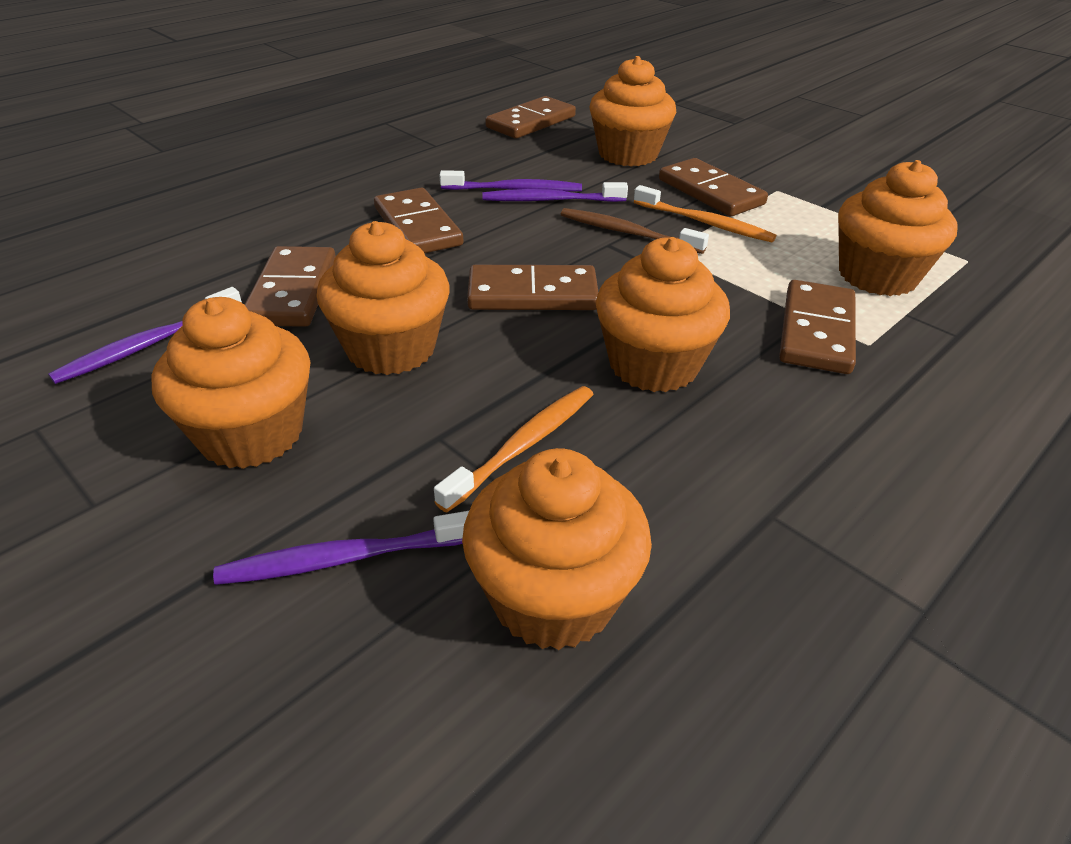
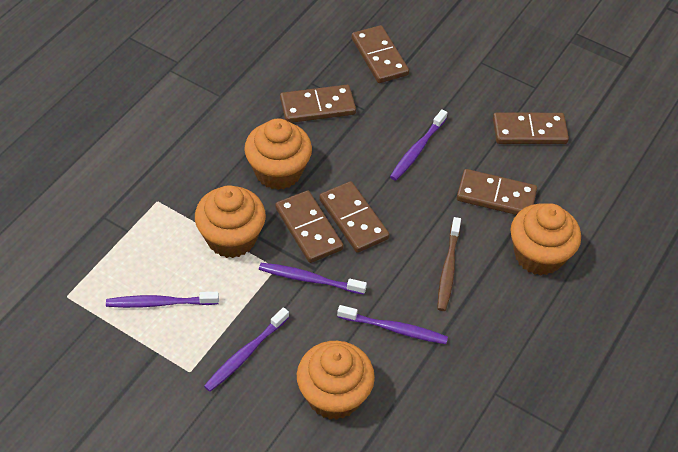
orange cupcake: 6 -> 4
orange toothbrush: 2 -> 0
purple toothbrush: 4 -> 5

